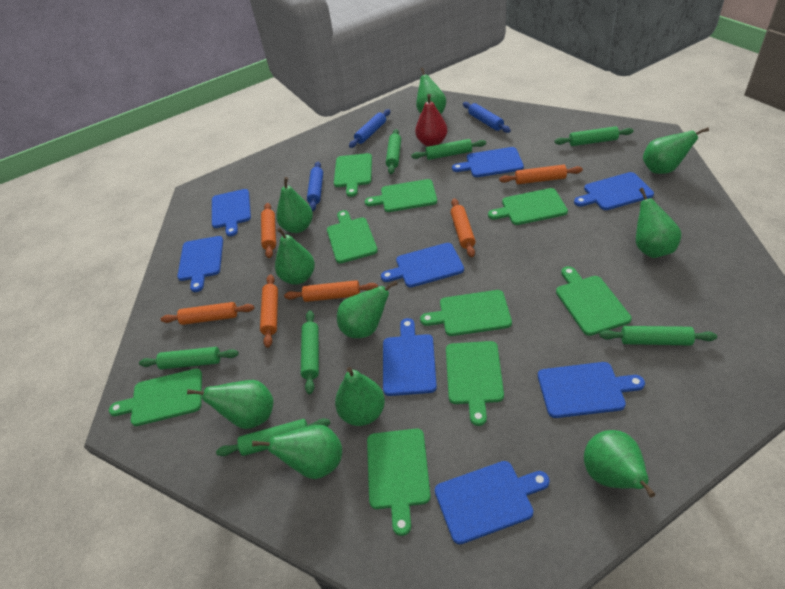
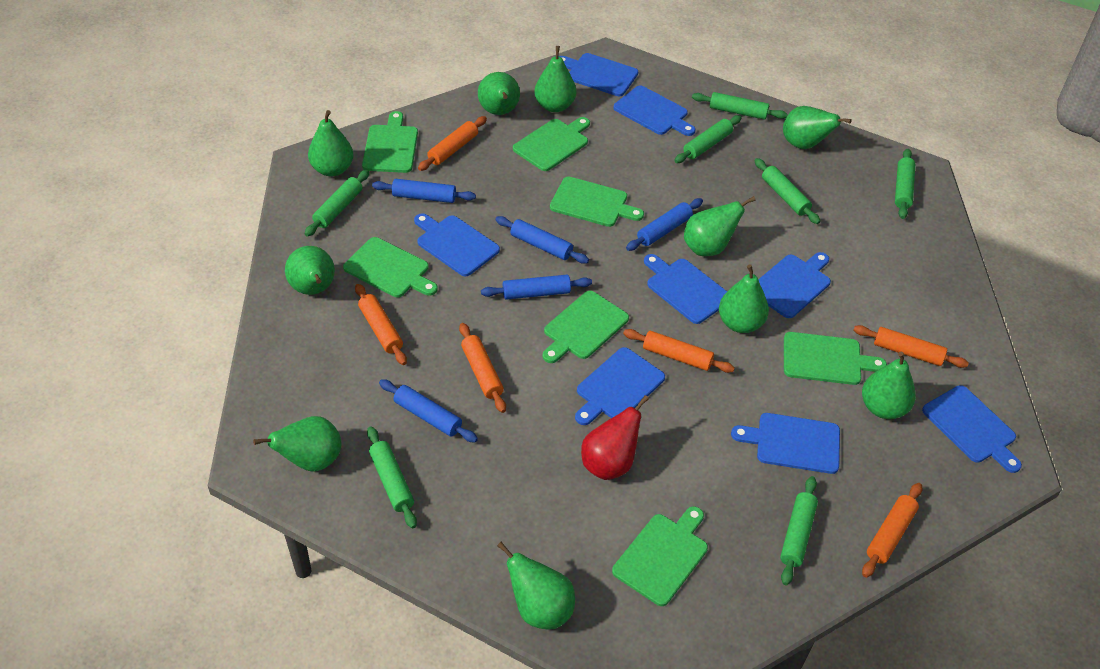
blue rolling pin: 3 -> 5
green cutting board: 9 -> 7

